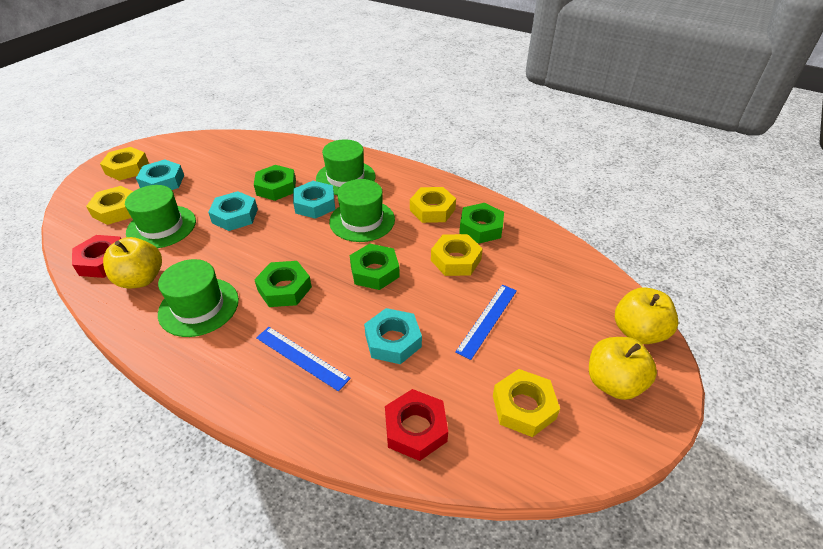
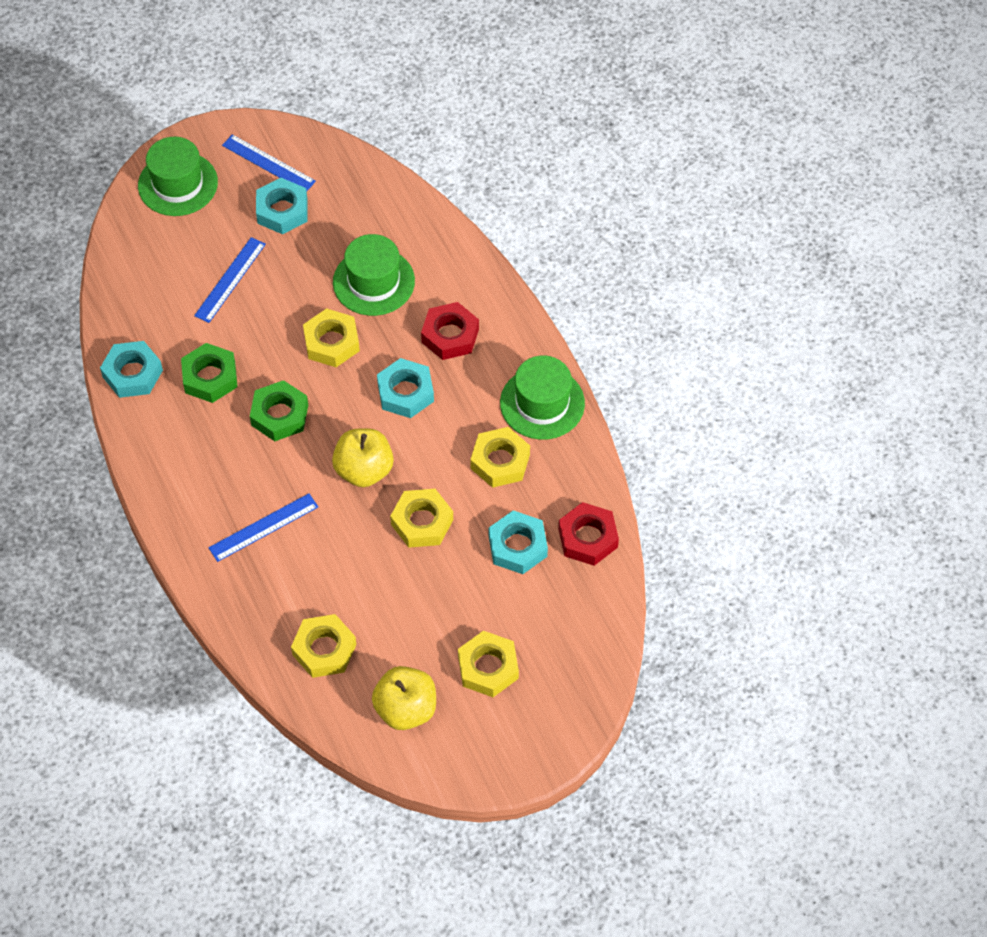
blue ruler: 2 -> 3
green hat: 4 -> 3
green nut: 4 -> 2
yellow apple: 3 -> 2

